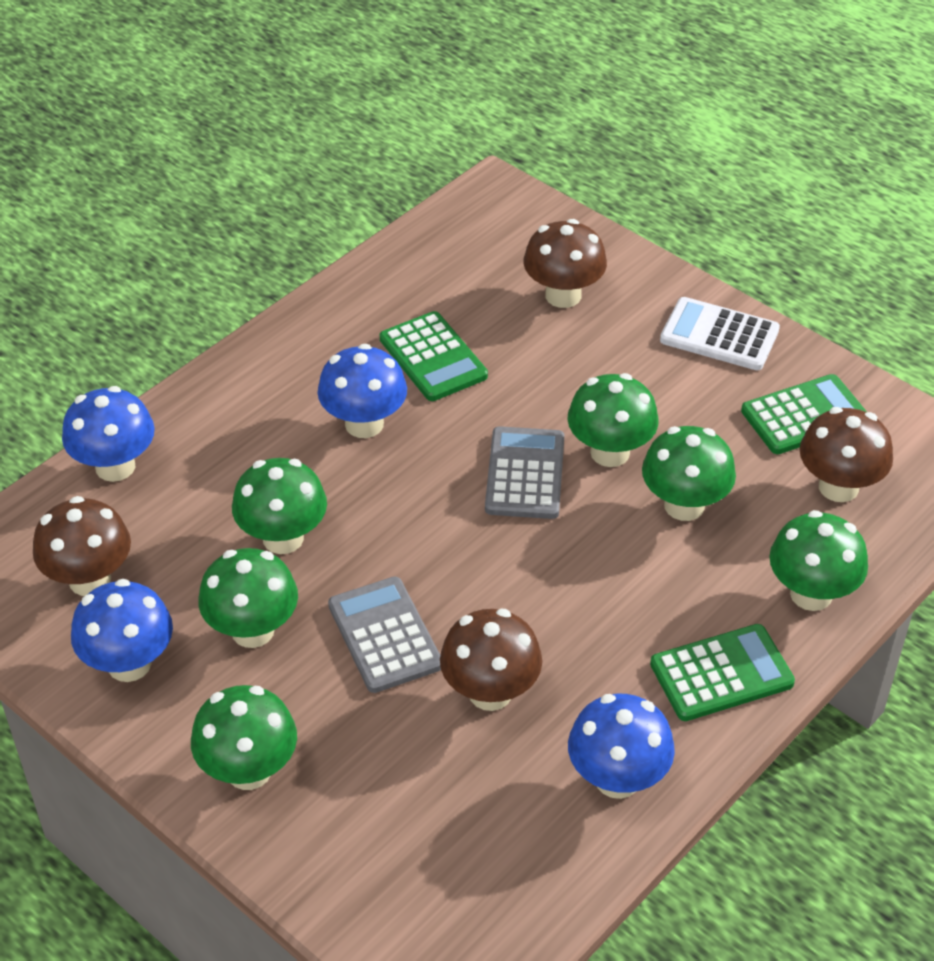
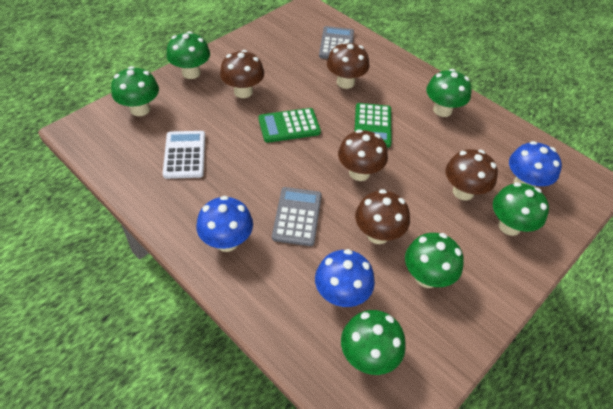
blue mushroom: 4 -> 3
brown mushroom: 4 -> 5
green calculator: 3 -> 2

